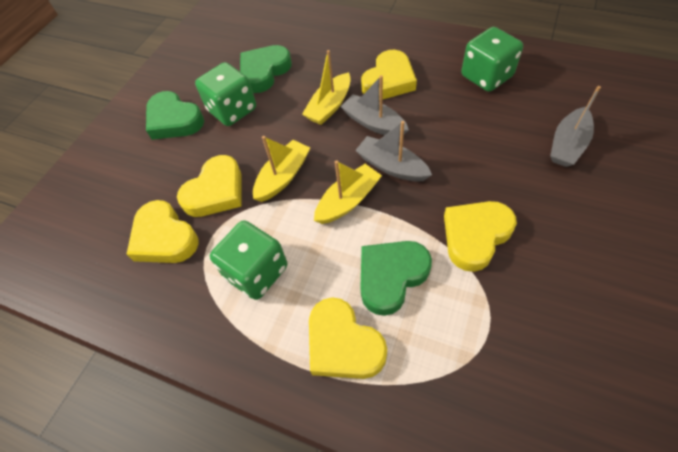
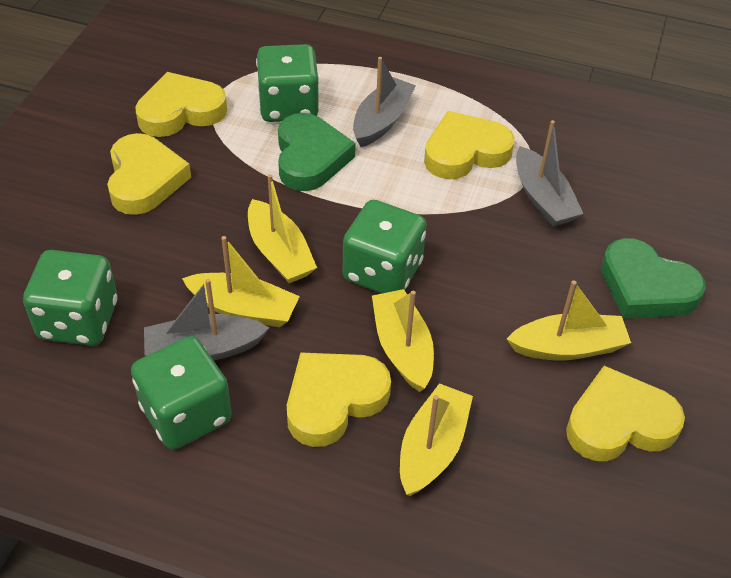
green dice: 3 -> 4
green heart: 3 -> 2
yellow boat: 3 -> 5

